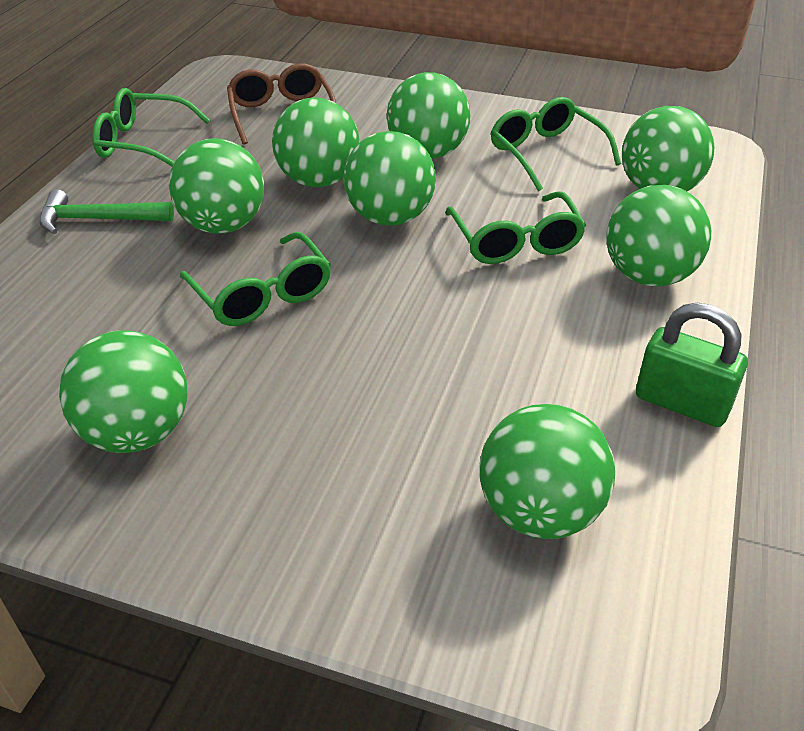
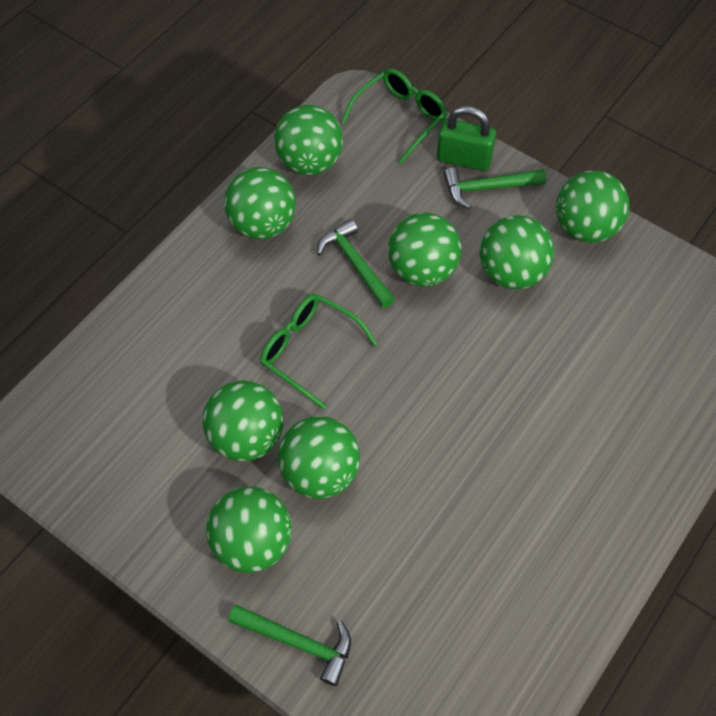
brown glasses: 1 -> 0
green glasses: 4 -> 2
green hammer: 1 -> 3

